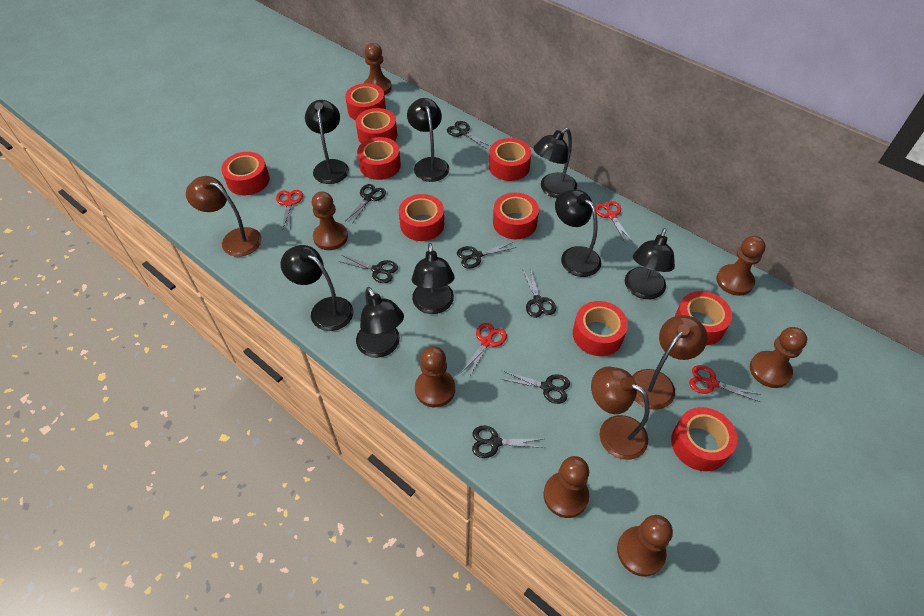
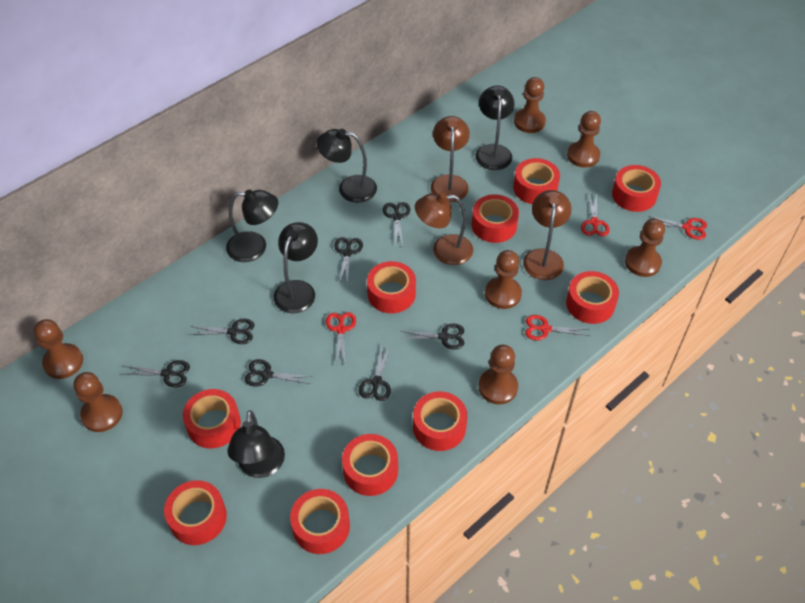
black lamp: 8 -> 5

